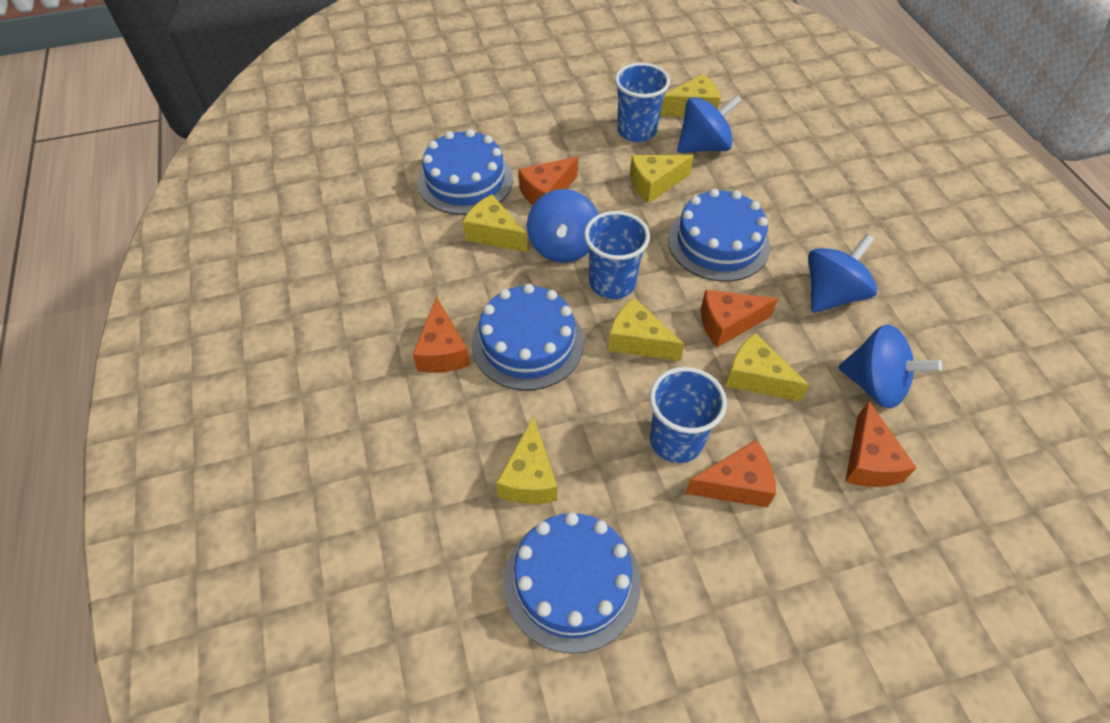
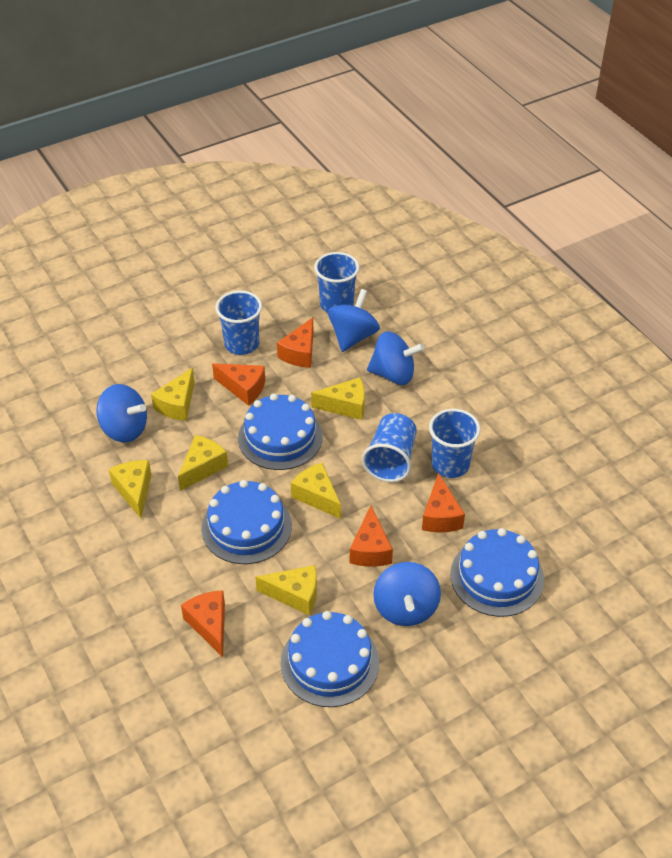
blue cup: 3 -> 4

